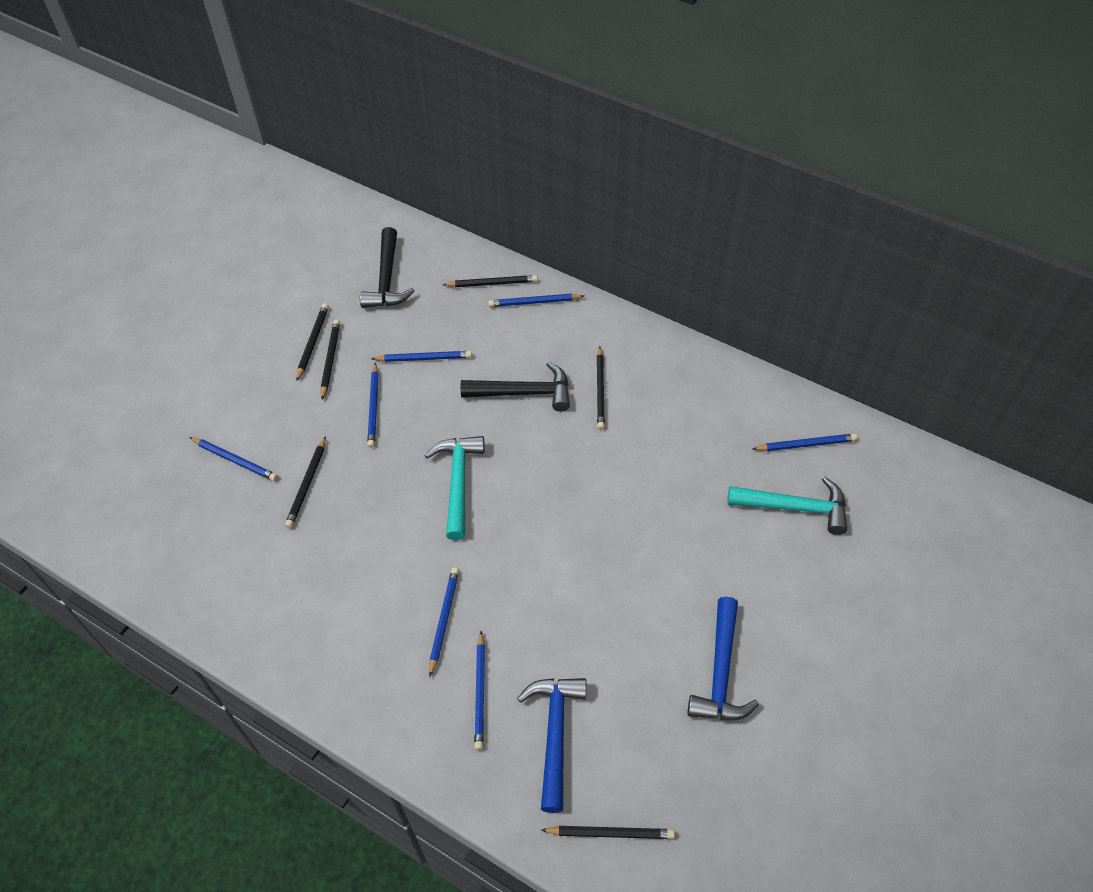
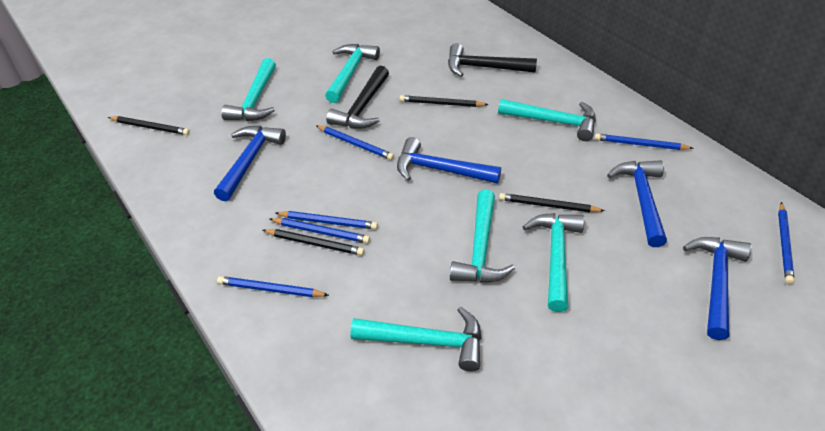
black pencil: 6 -> 4
blue hammer: 2 -> 4
blue pencil: 7 -> 6
turquoise hammer: 2 -> 6

